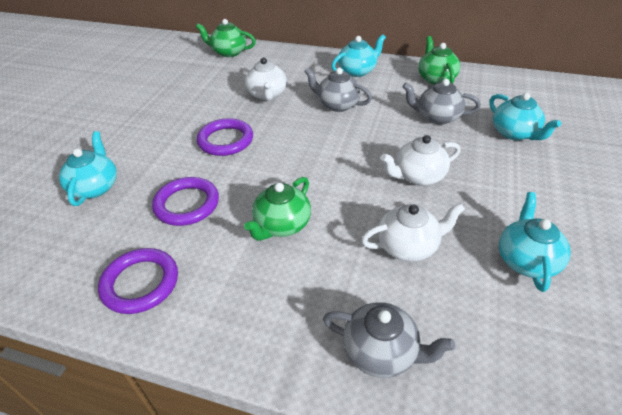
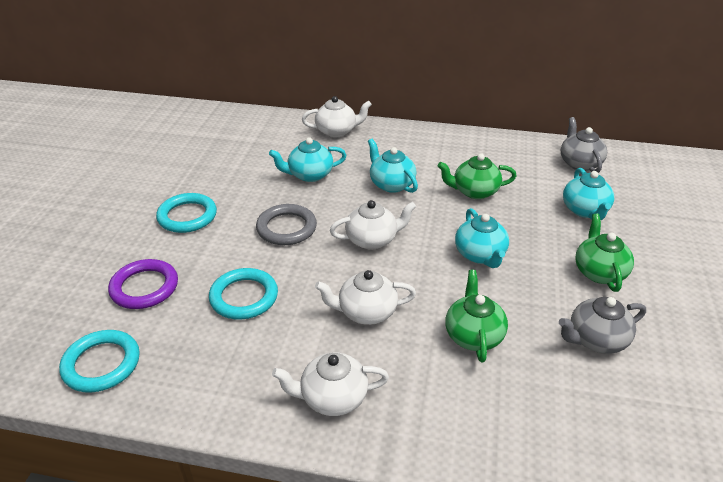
grey ring: 0 -> 1
grey teapot: 3 -> 2
purple ring: 3 -> 1
turquoise ring: 0 -> 3
white teapot: 3 -> 4

